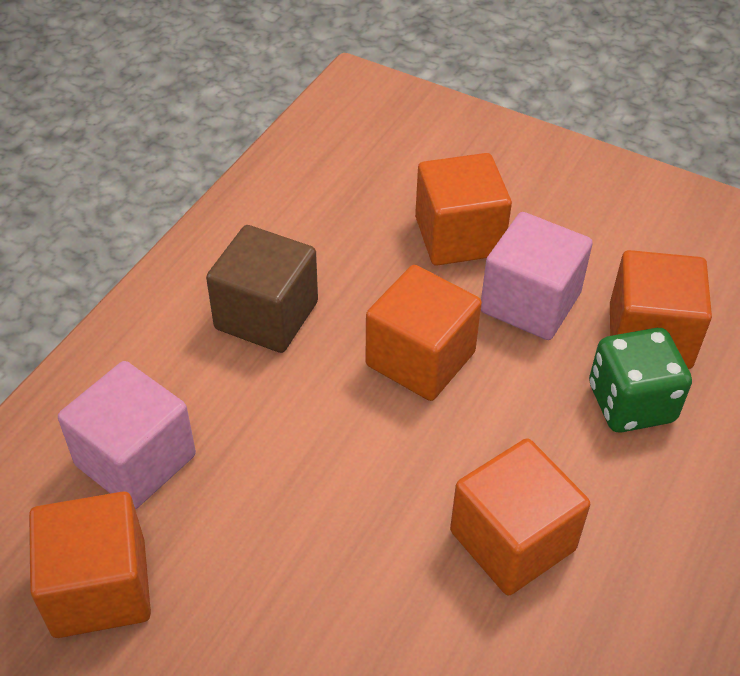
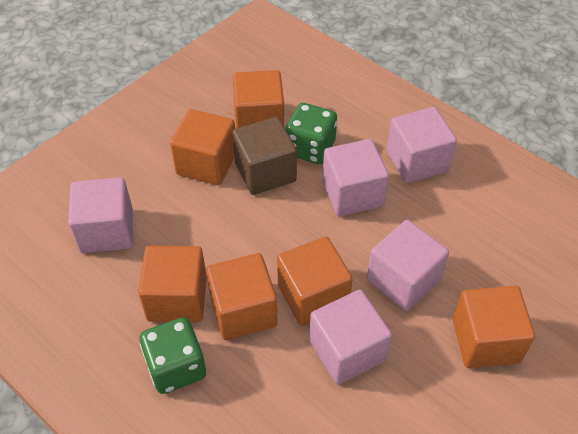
green dice: 1 -> 2
orange cube: 5 -> 6
pink cube: 2 -> 5

